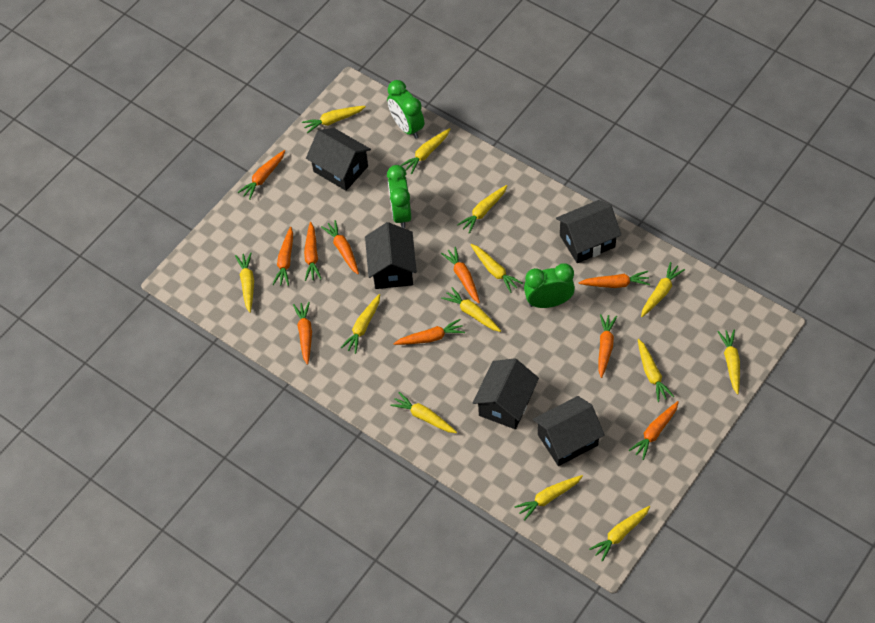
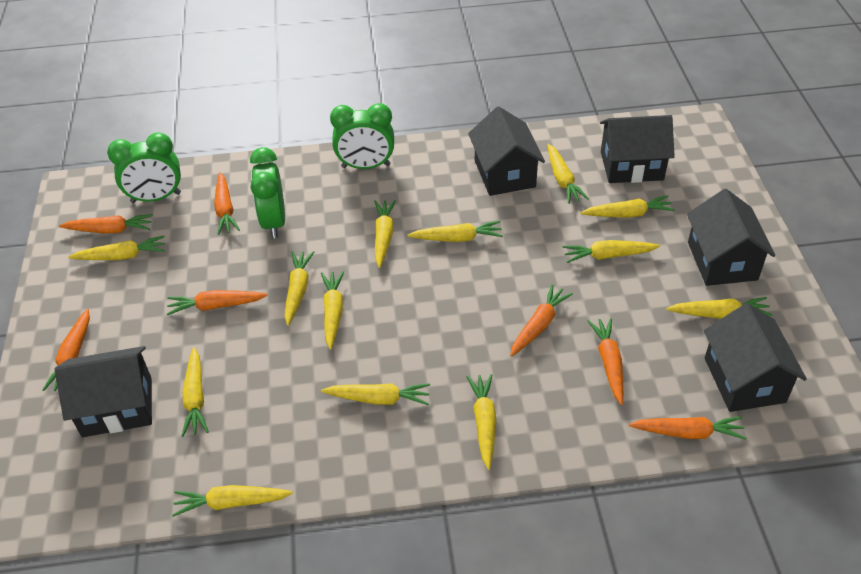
orange carrot: 10 -> 7

